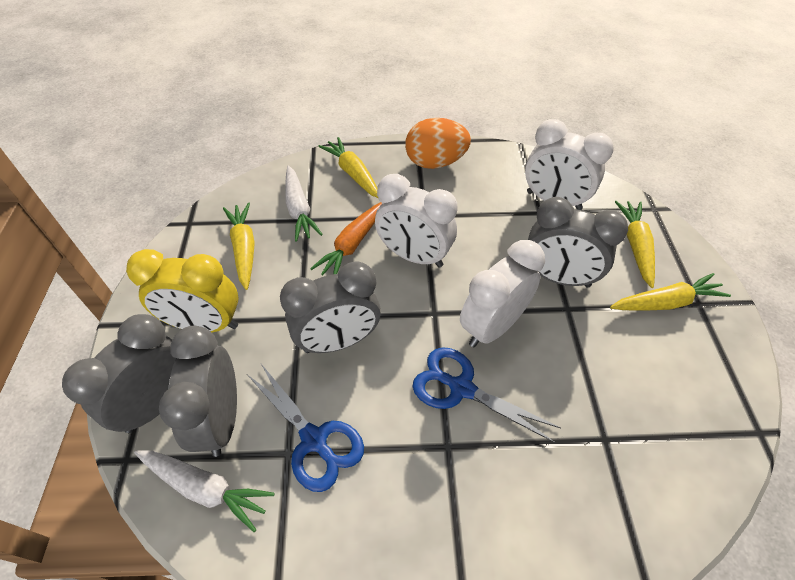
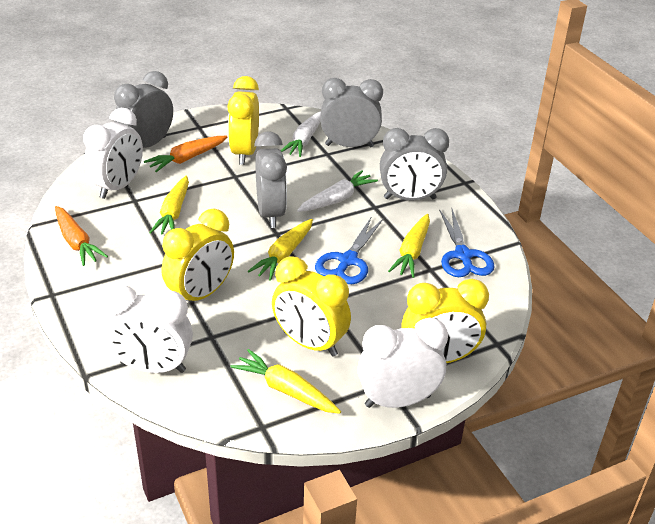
orange carrot: 1 -> 2
orange egg: 1 -> 0
yellow clock: 1 -> 4

